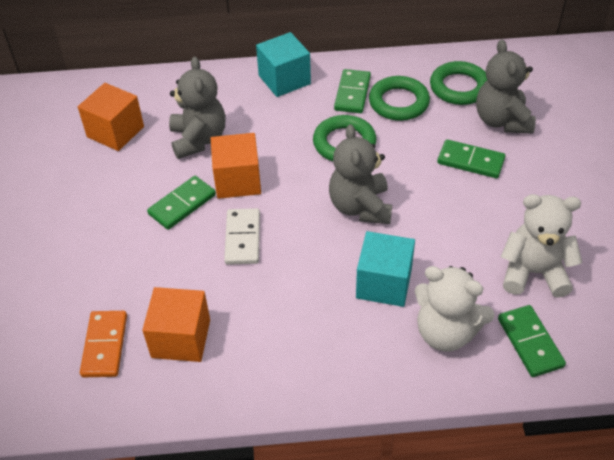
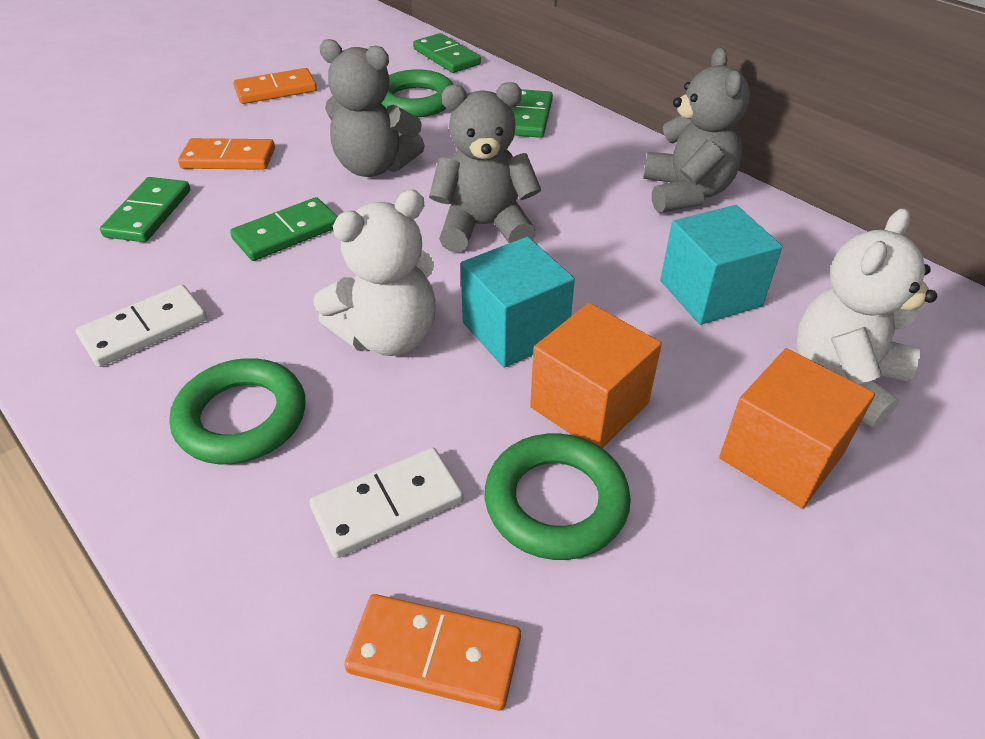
orange cube: 3 -> 2
orange domino: 1 -> 3
white domino: 1 -> 2

